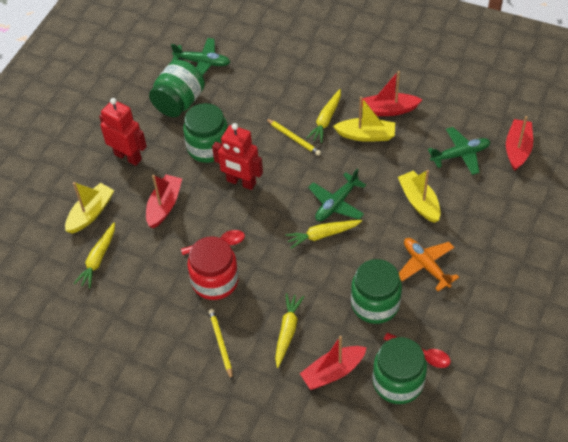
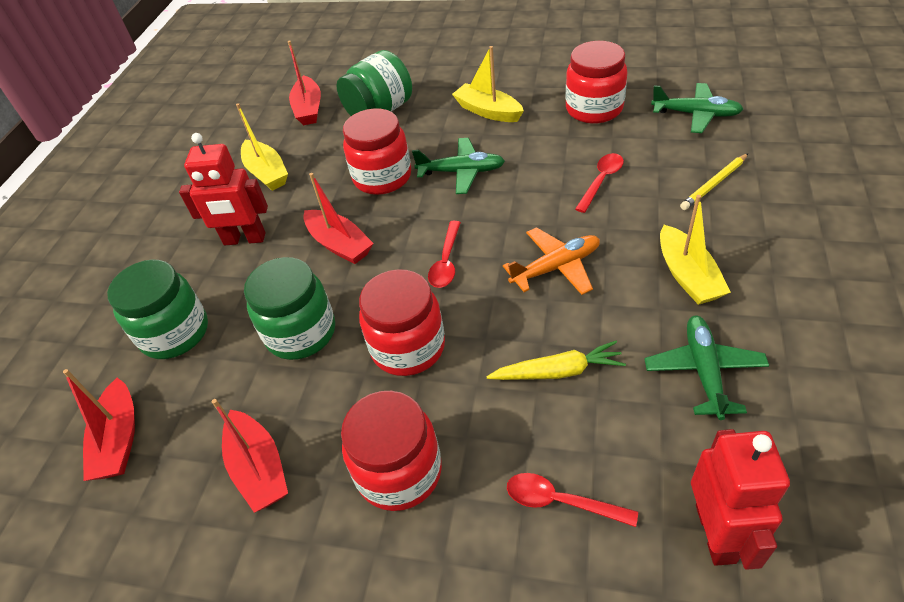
green jar: 4 -> 3
red jar: 1 -> 4
red spoon: 2 -> 3
yellow carrot: 4 -> 1
yellow pencil: 2 -> 1

